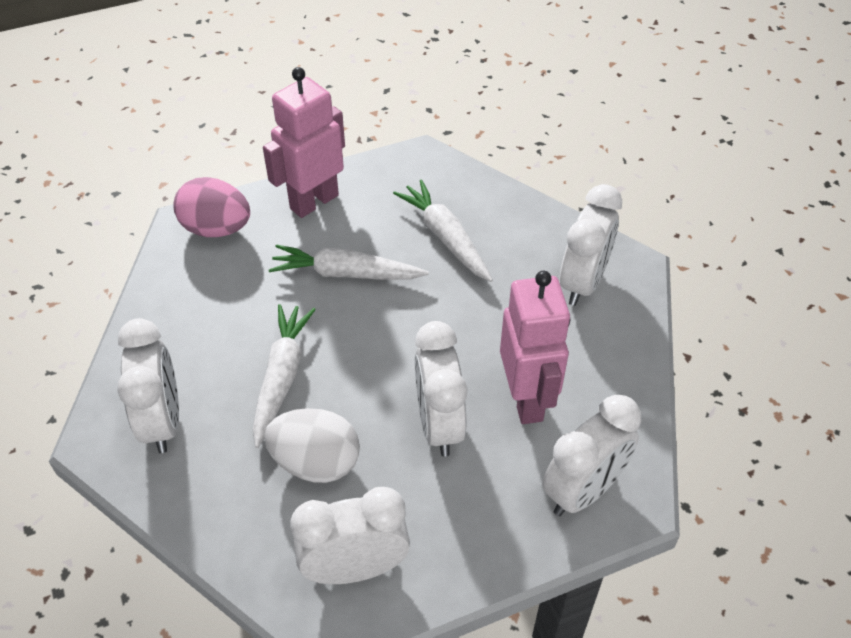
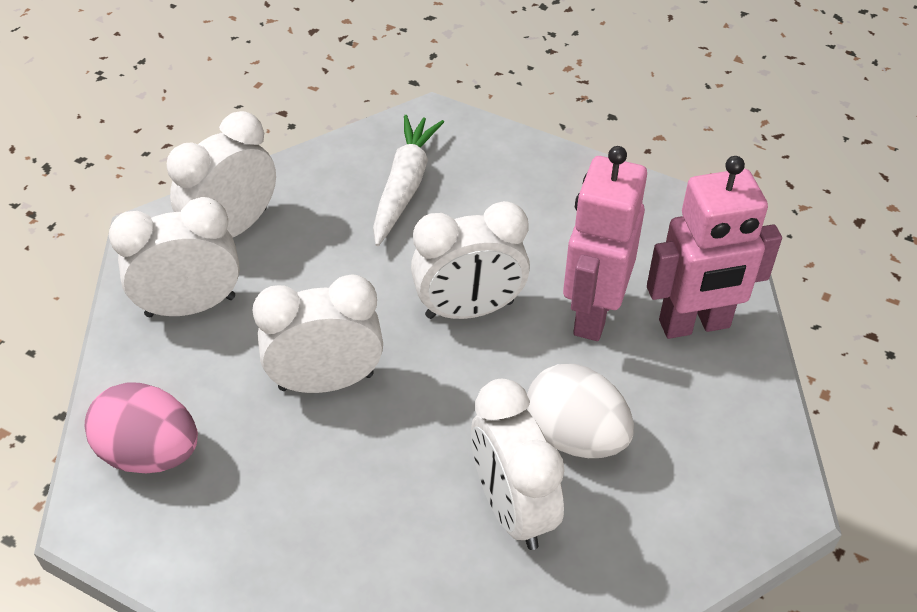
white carrot: 3 -> 1

